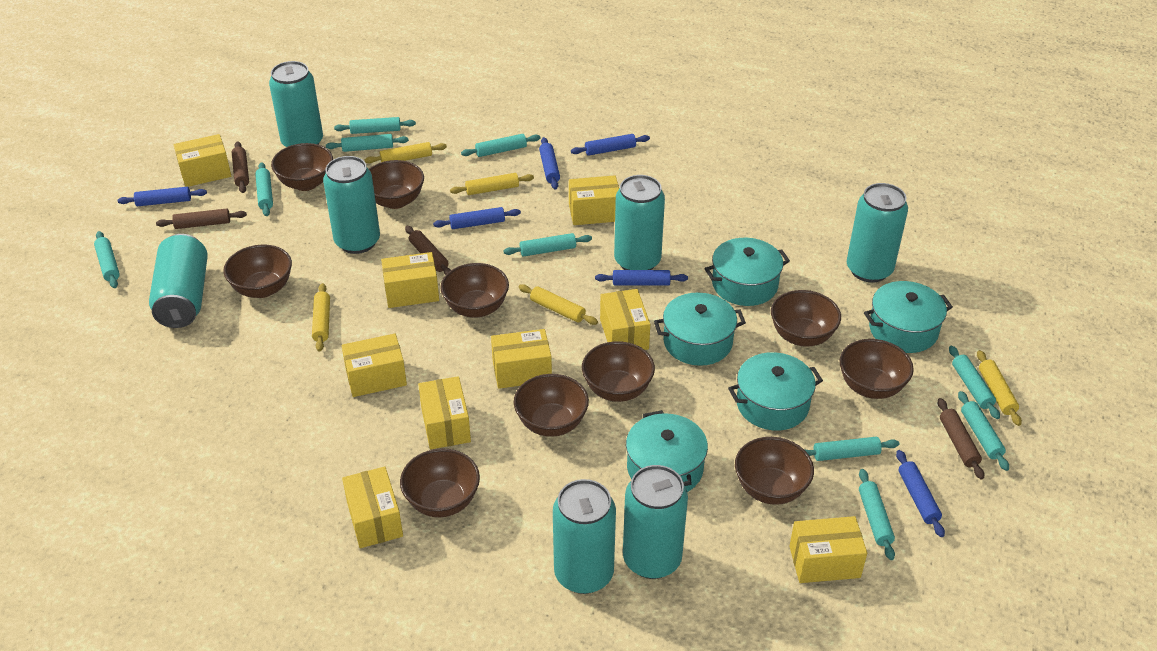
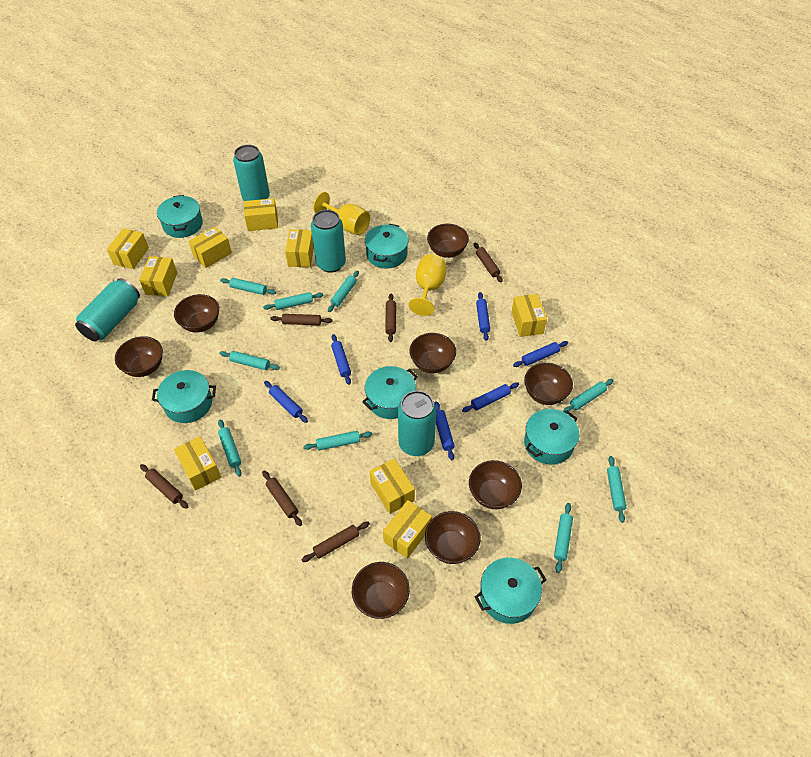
brown bowl: 10 -> 8
brown rolling pin: 4 -> 6
turquoise can: 7 -> 4
turquoise pot: 5 -> 6
turquoise rolling pin: 10 -> 9
yellow goblet: 0 -> 2
yellow rolling pin: 5 -> 0

